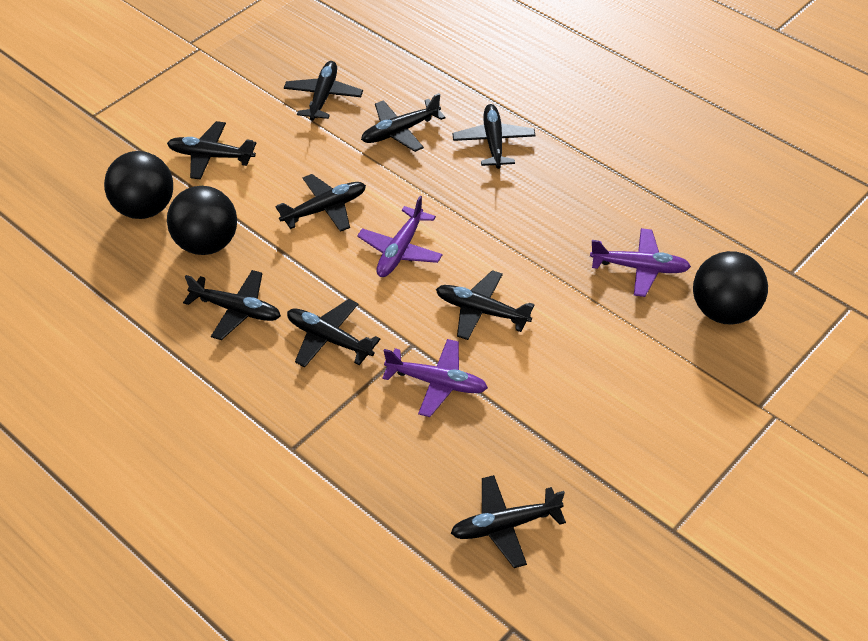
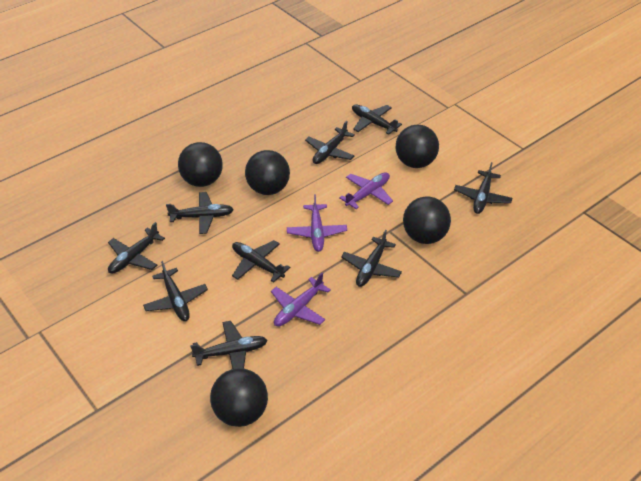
black ball: 3 -> 5

